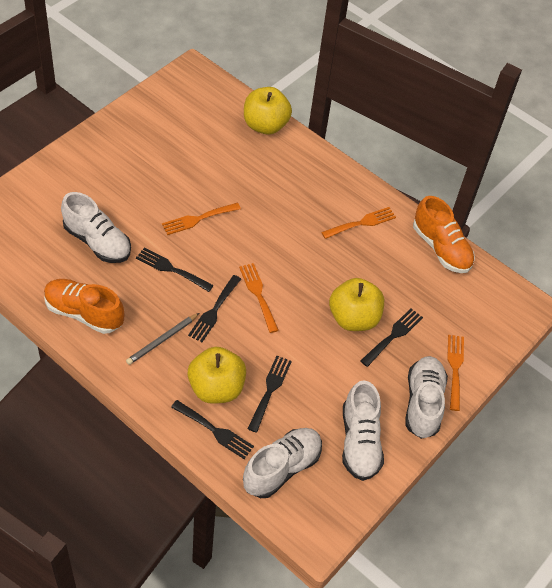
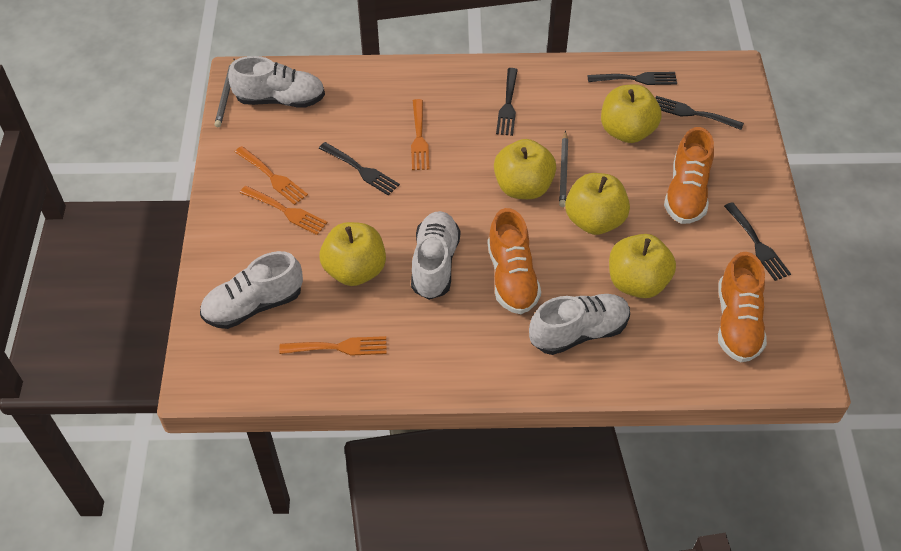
grey pencil: 1 -> 2
orange shoe: 2 -> 3
yellow apple: 3 -> 5

